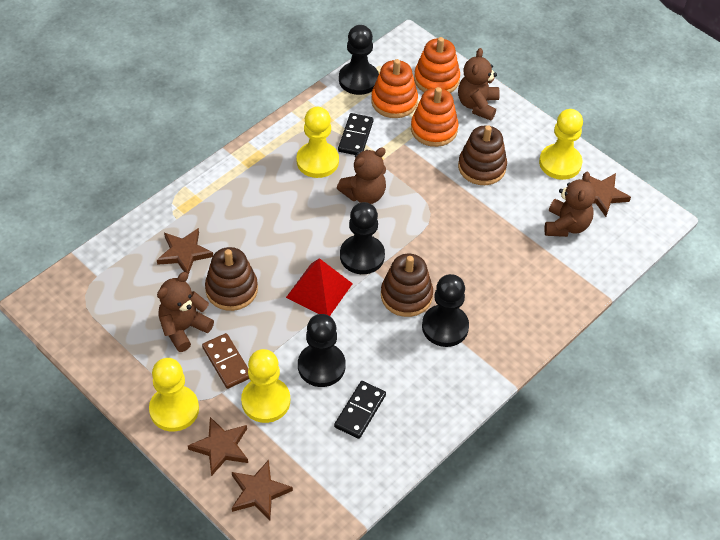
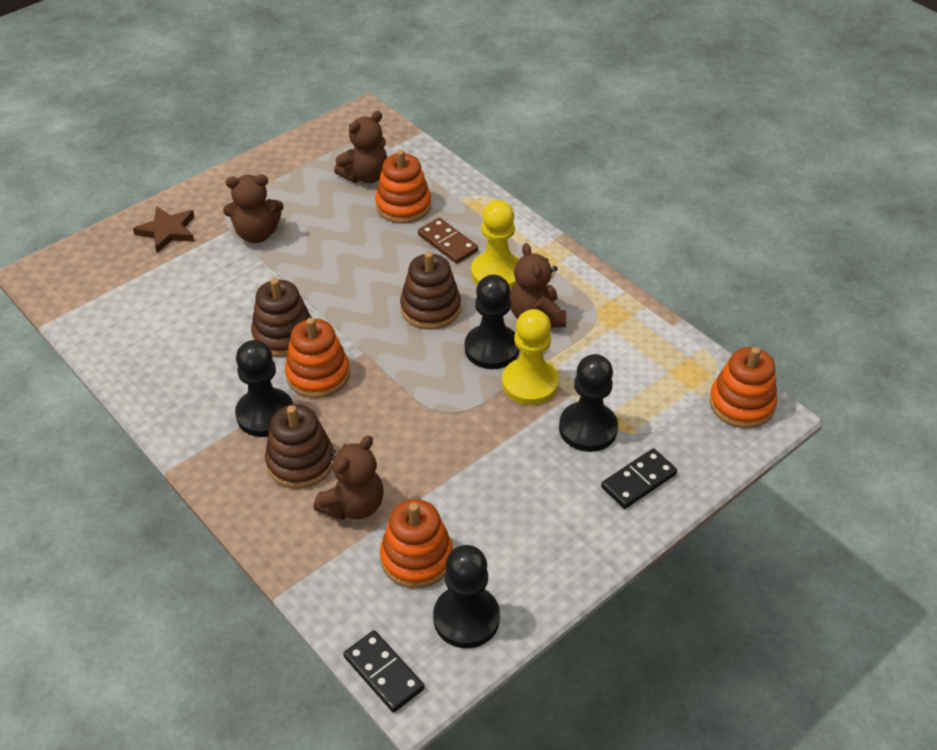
brown star: 4 -> 1
orange stacking toy: 3 -> 4
red pyramid: 1 -> 0
yellow pawn: 4 -> 2

